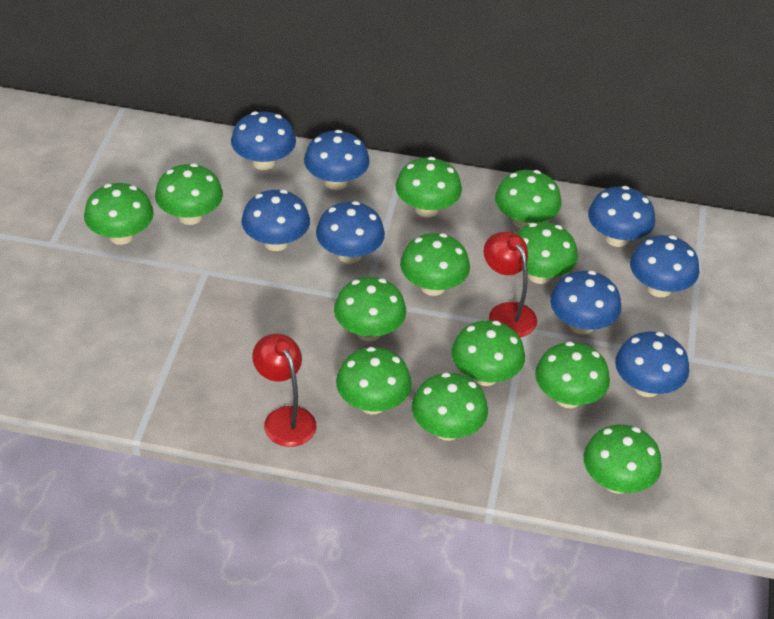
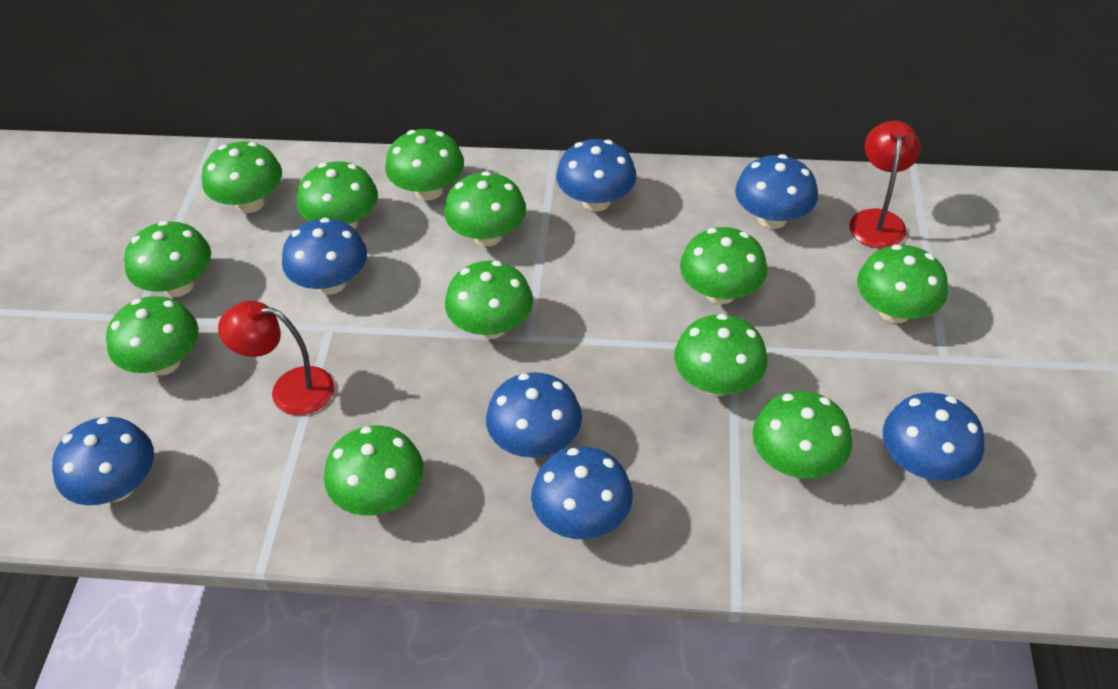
blue mushroom: 8 -> 7

